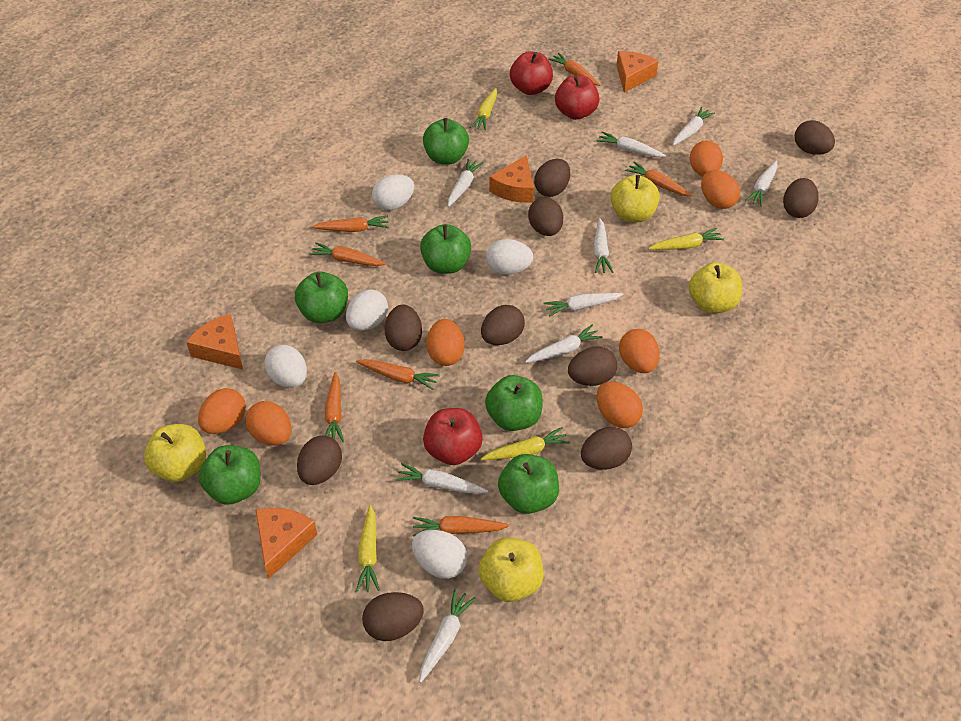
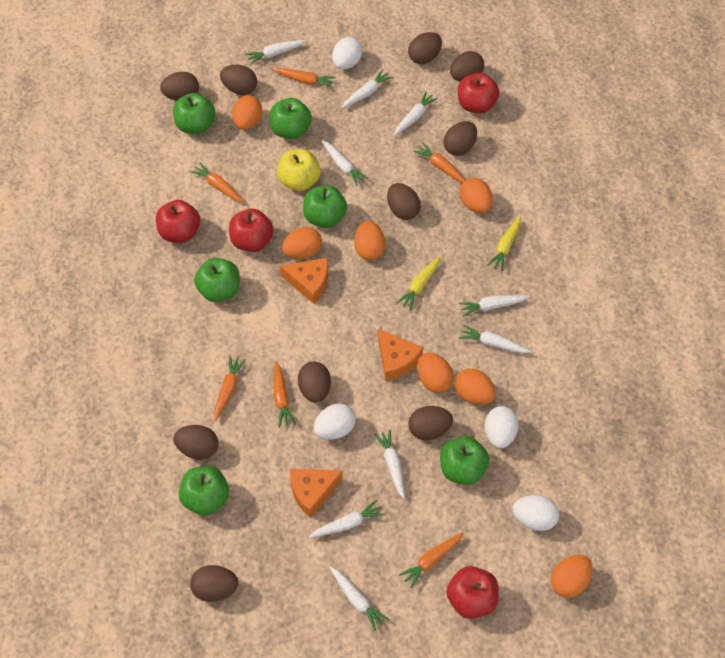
orange carrot: 7 -> 6
orange cheese: 4 -> 3
red apple: 3 -> 4
white egg: 5 -> 4
yellow apple: 4 -> 1
yellow carrot: 4 -> 2

